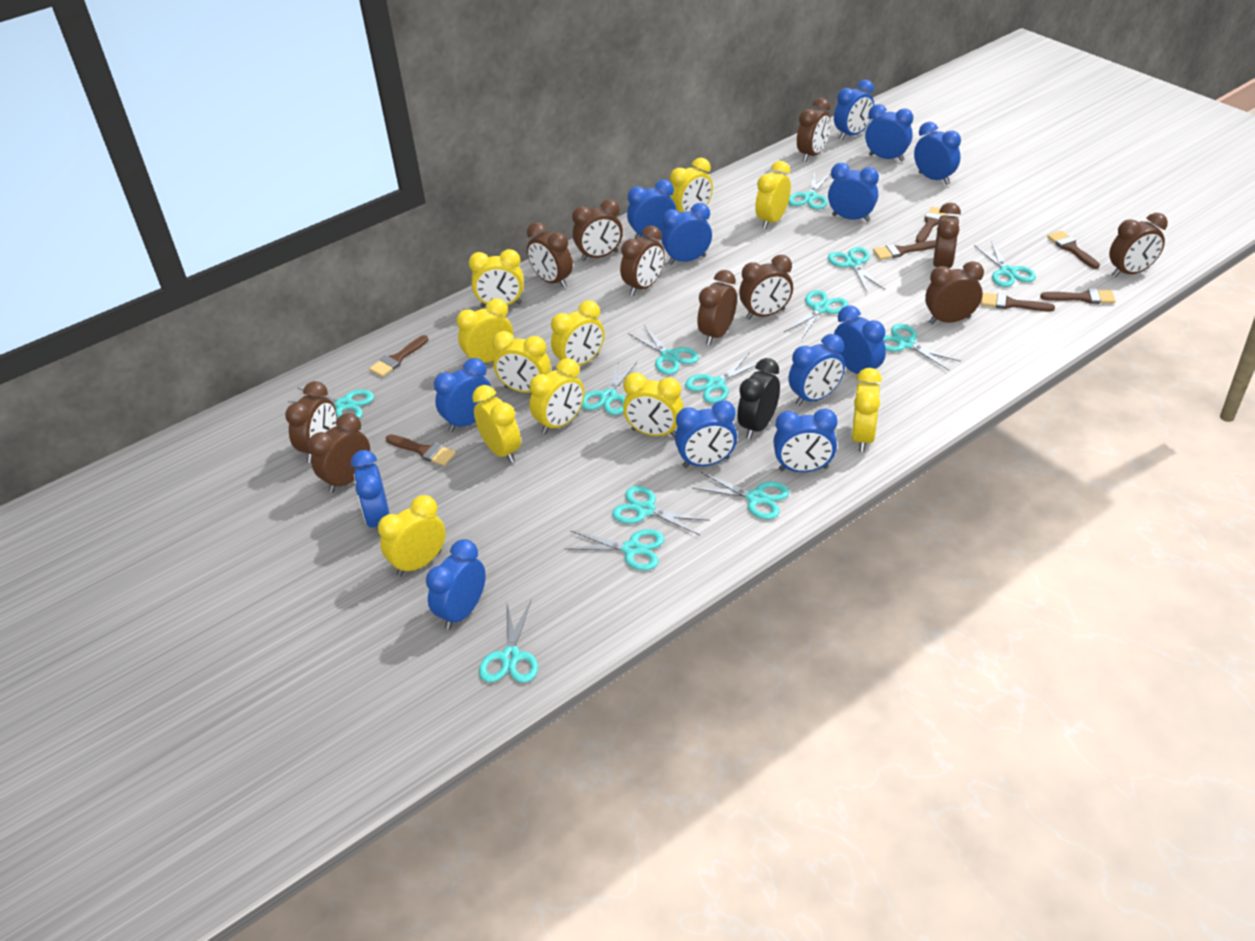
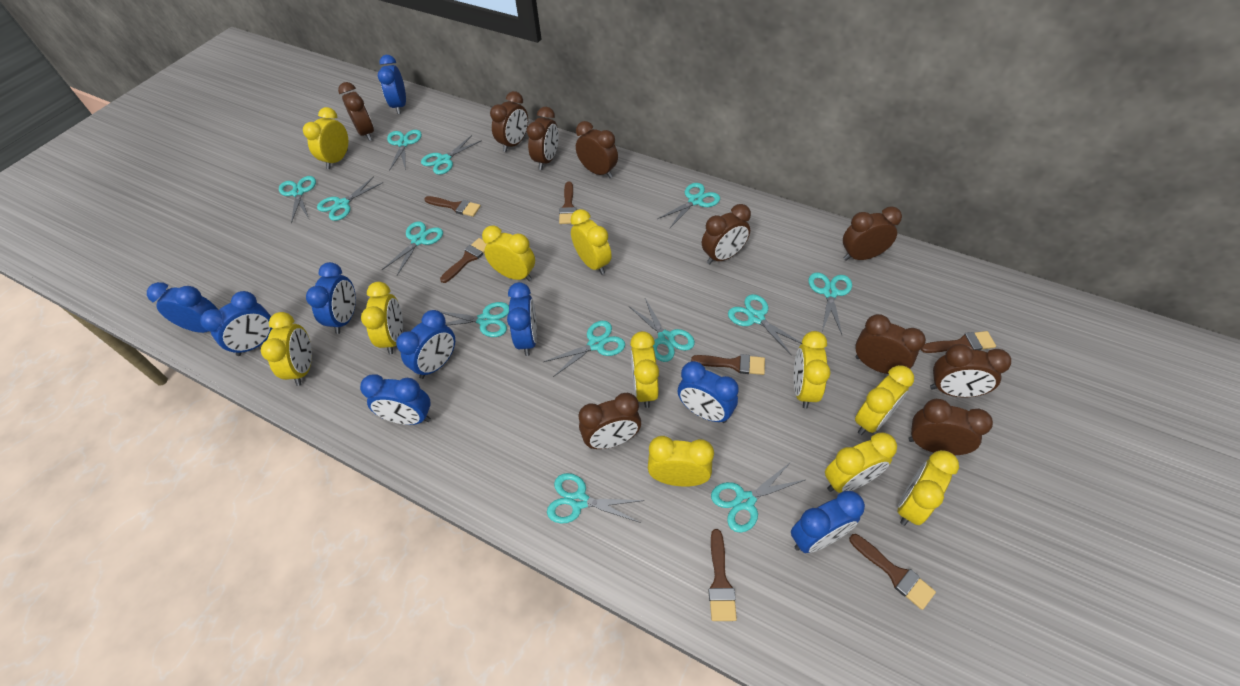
black clock: 1 -> 0
blue clock: 13 -> 9
brown clock: 11 -> 10

